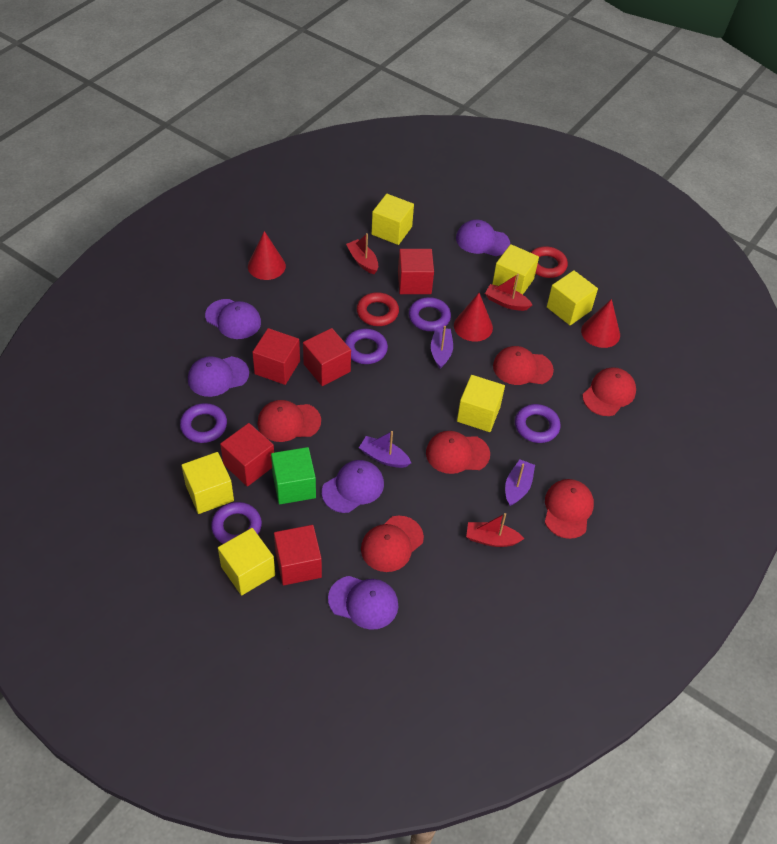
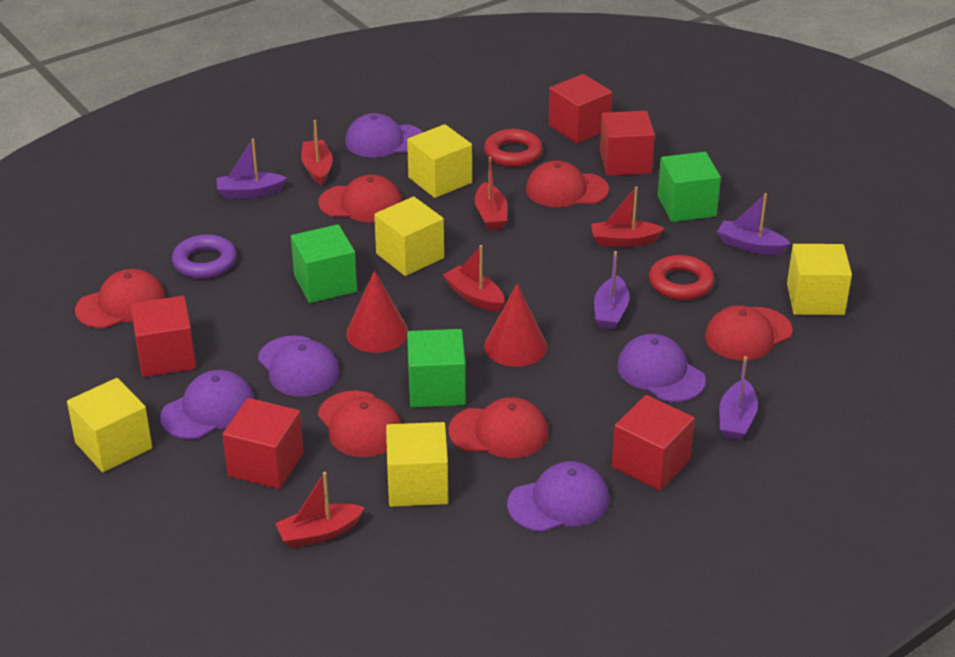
green cube: 1 -> 3
purple boat: 3 -> 4
purple ring: 5 -> 1
red boat: 3 -> 5
red cone: 3 -> 2
yellow cube: 6 -> 5

